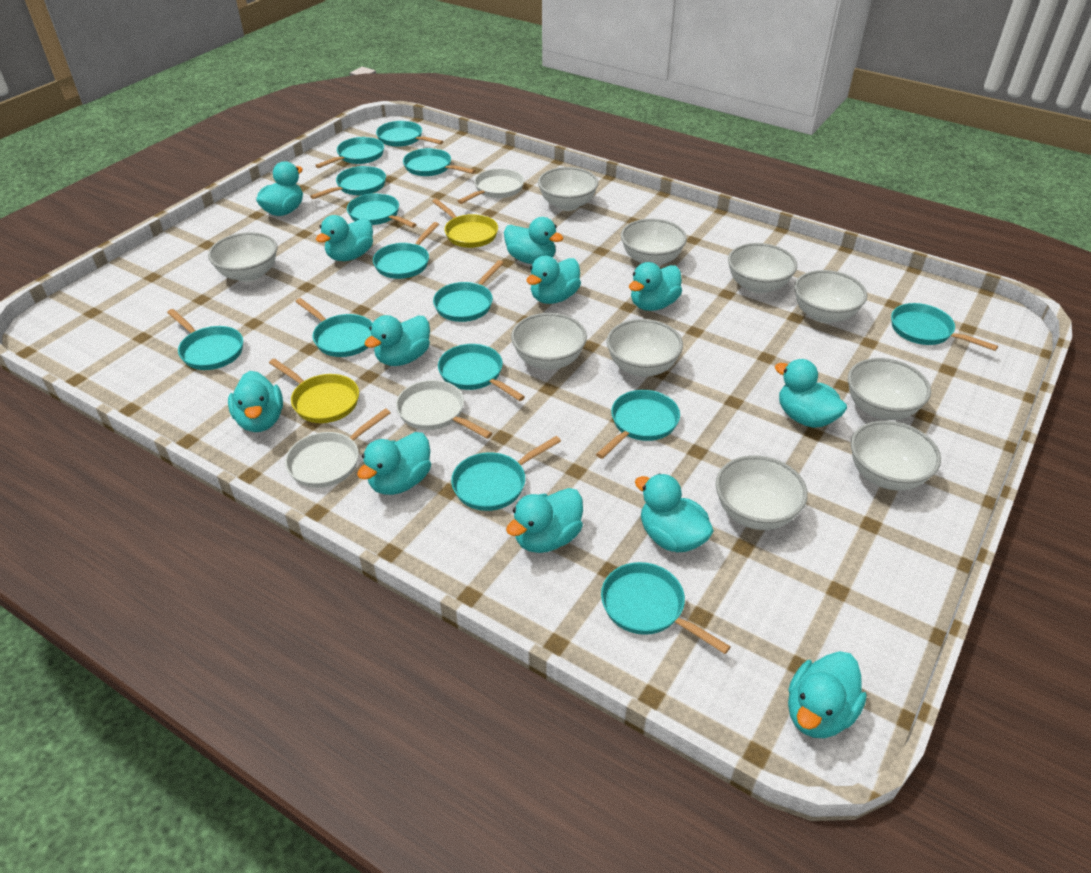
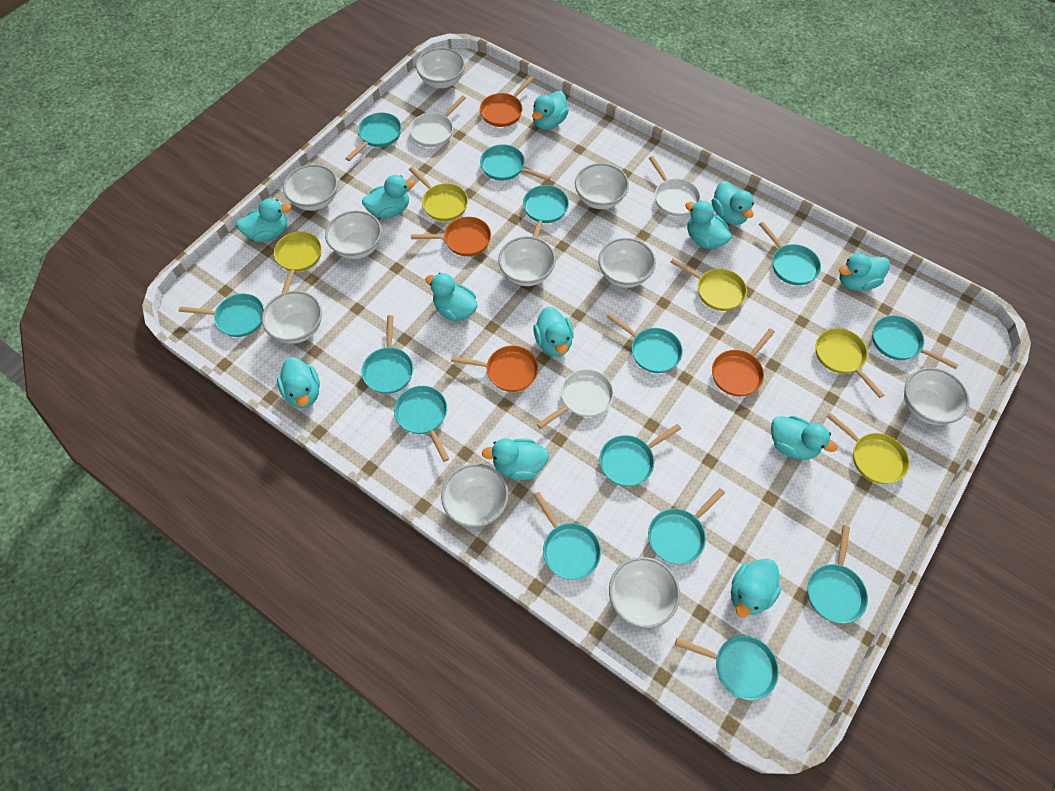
orange pan: 0 -> 4
yellow pan: 2 -> 5

